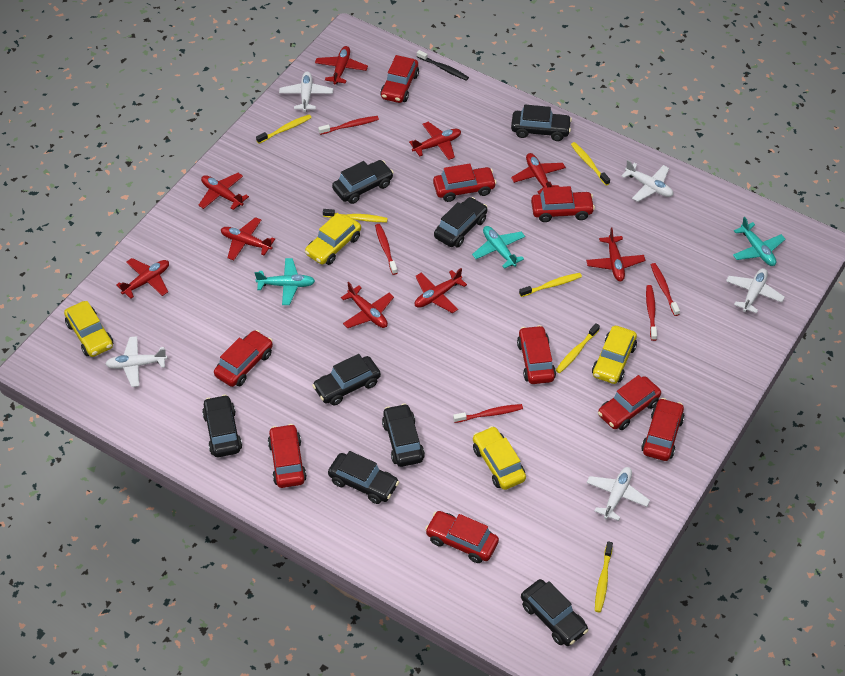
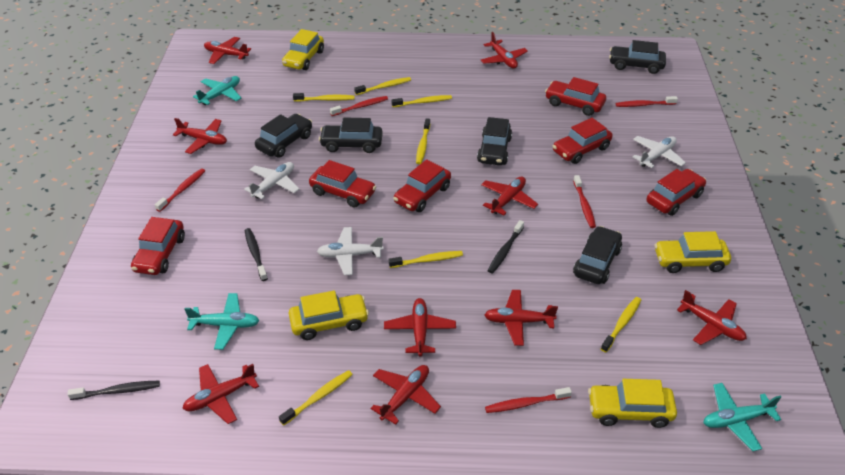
black car: 8 -> 5
black toothbrush: 1 -> 3
red car: 9 -> 6
white plane: 5 -> 3
yellow toothbrush: 6 -> 7

